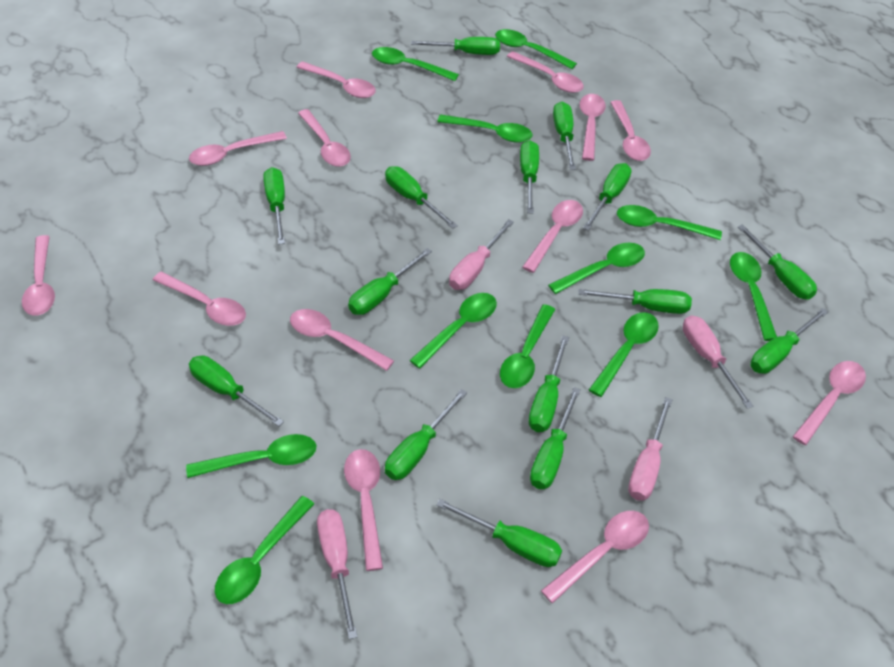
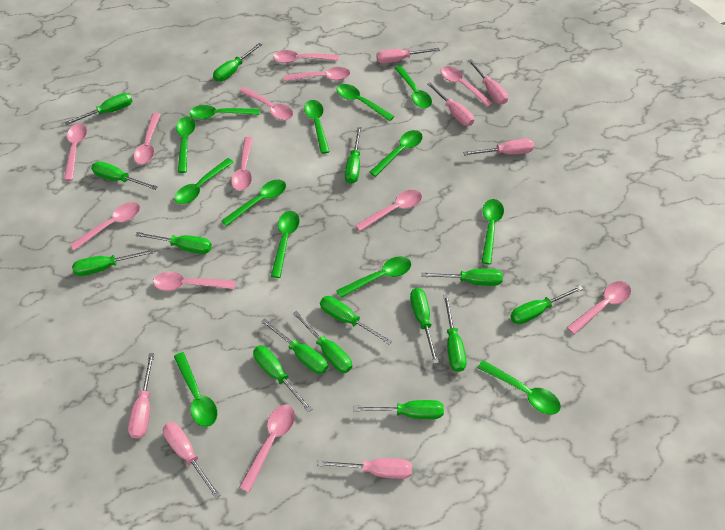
green spoon: 11 -> 13
pink screwdriver: 4 -> 7
pink spoon: 13 -> 12

